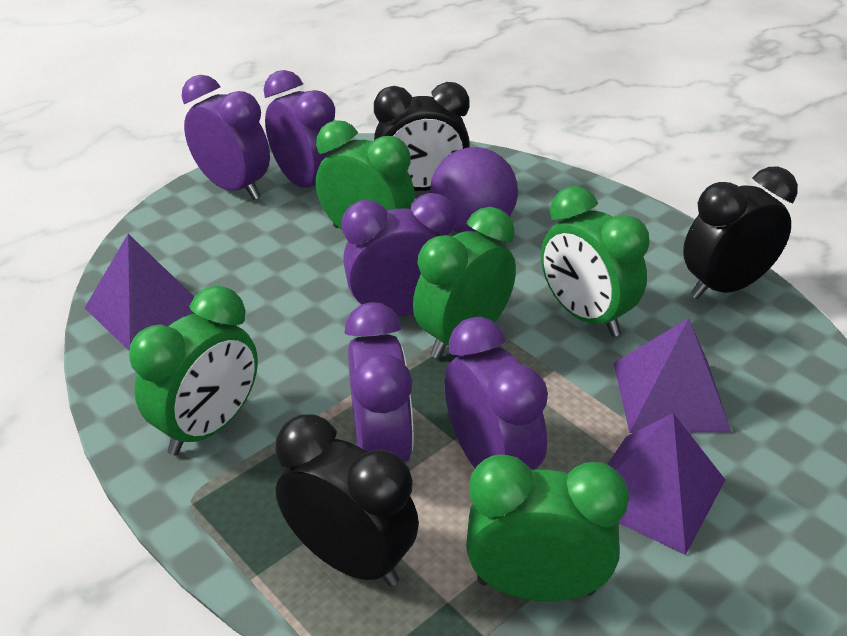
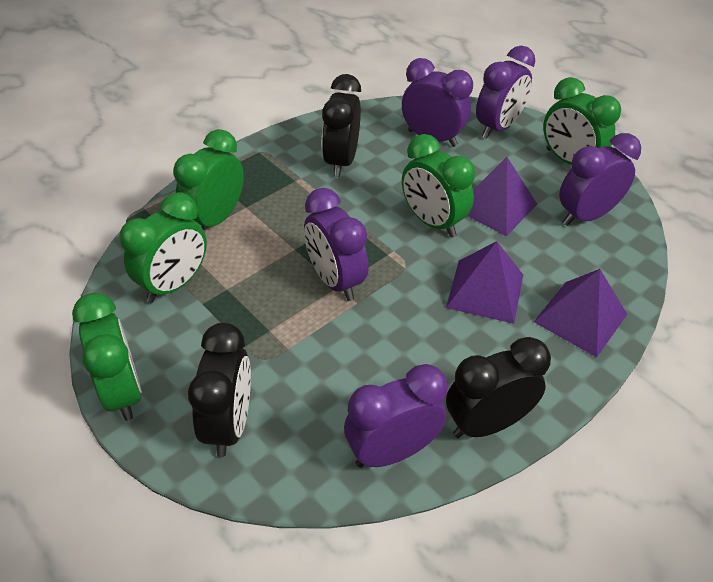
purple ball: 1 -> 0

